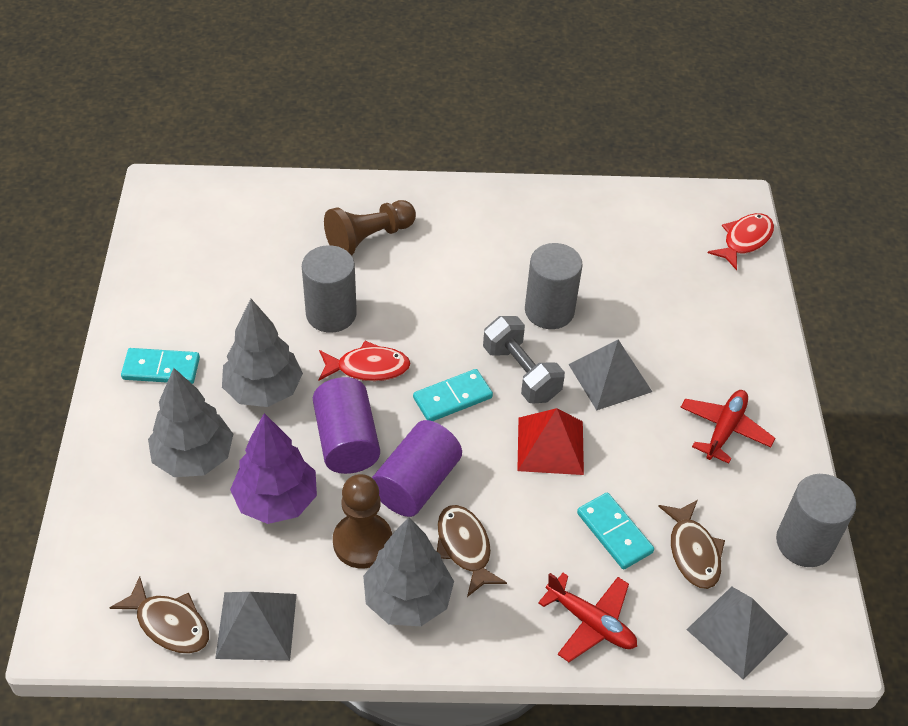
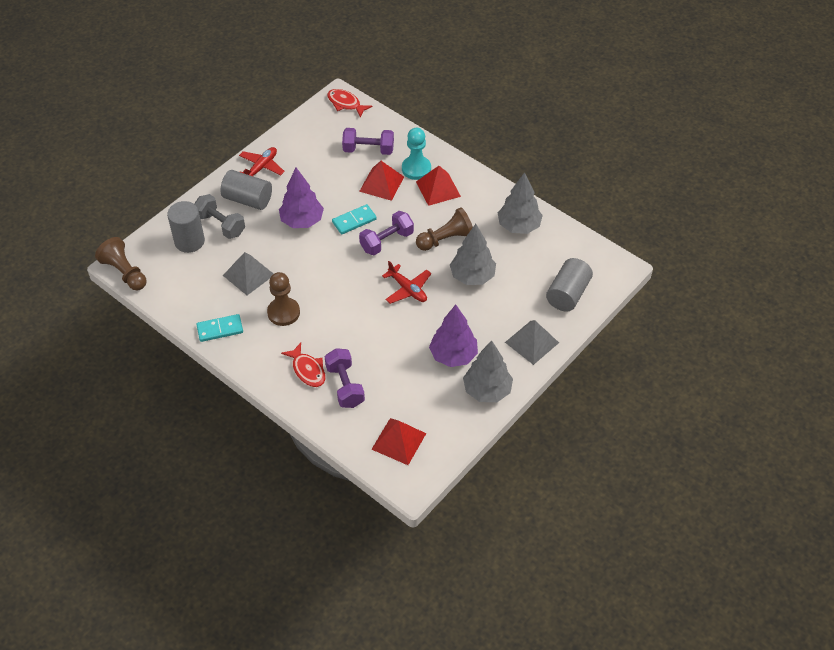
brown fish: 3 -> 0
brown pawn: 2 -> 3
grey pyramid: 3 -> 2
purple cylinder: 2 -> 0
purple dumbbell: 0 -> 3
purple tree: 1 -> 2
red pyramid: 1 -> 3
turquoise domino: 3 -> 2
turquoise pawn: 0 -> 1

